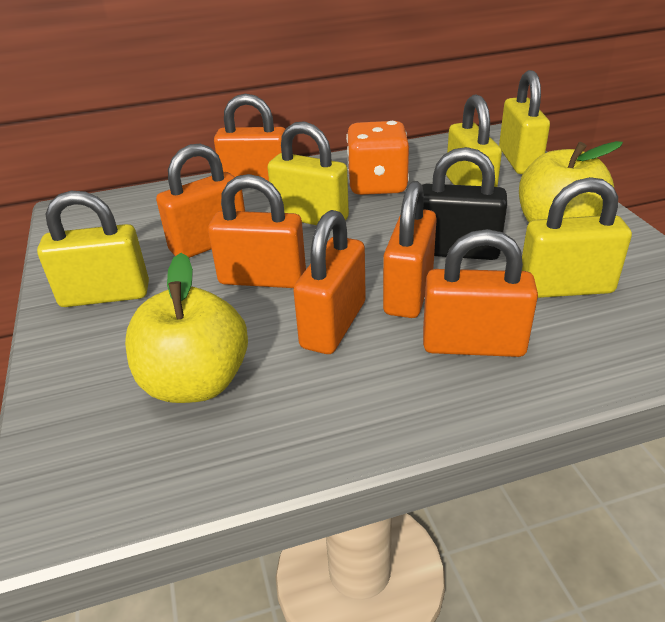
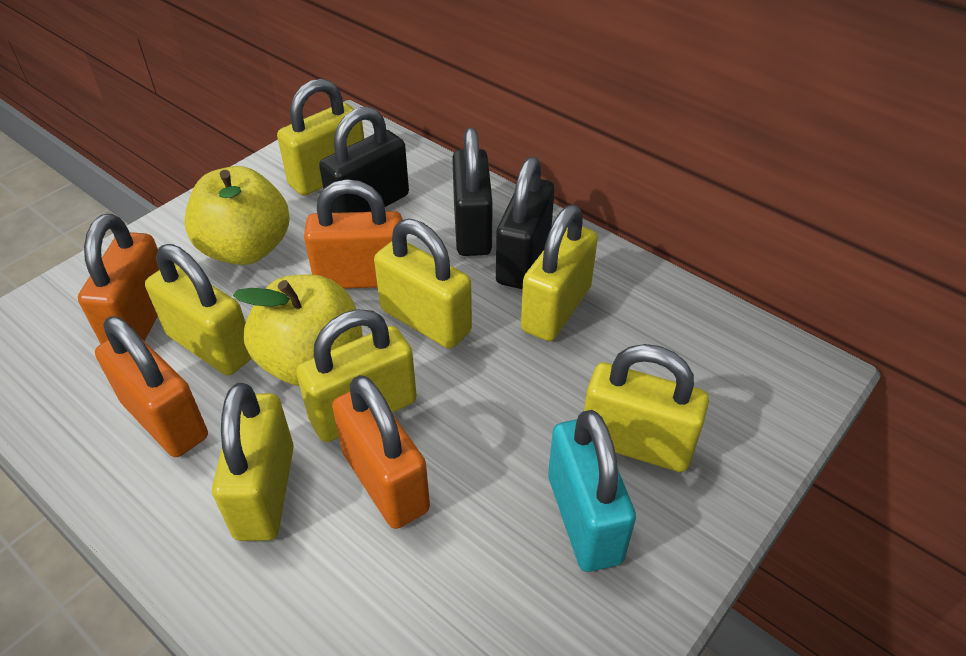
black padlock: 1 -> 3
orange dice: 1 -> 0
orange padlock: 6 -> 4
turquoise padlock: 0 -> 1
yellow padlock: 5 -> 7

